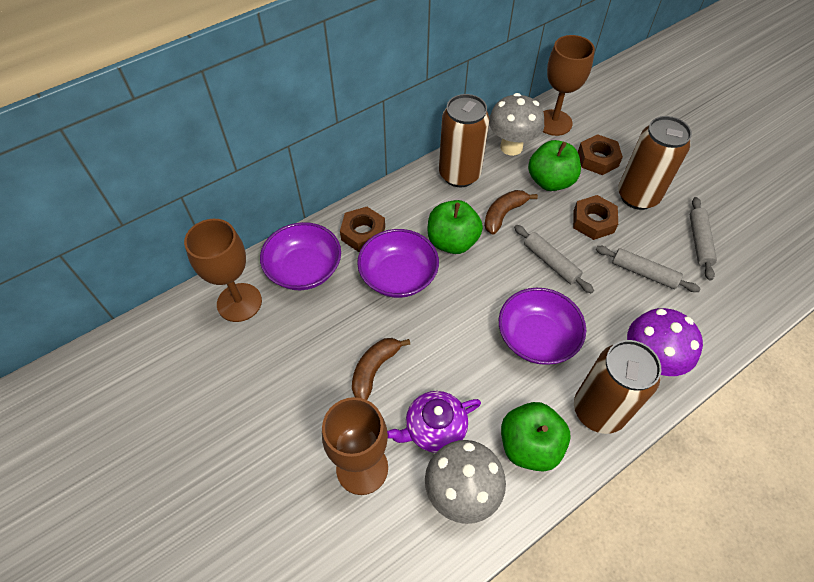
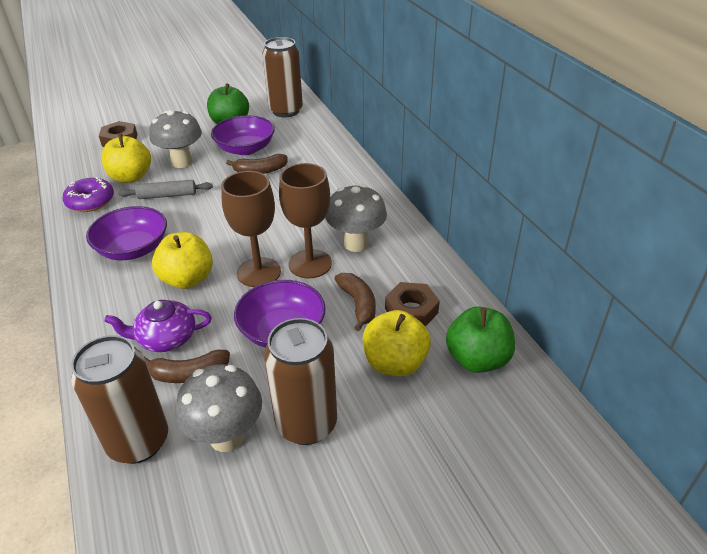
brown banana: 2 -> 3
brown goblet: 3 -> 2
brown nut: 3 -> 2
green apple: 3 -> 2
grey mushroom: 2 -> 3
grey rolling pin: 3 -> 1
purple donut: 0 -> 1
purple mushroom: 1 -> 0
yellow apple: 0 -> 3

